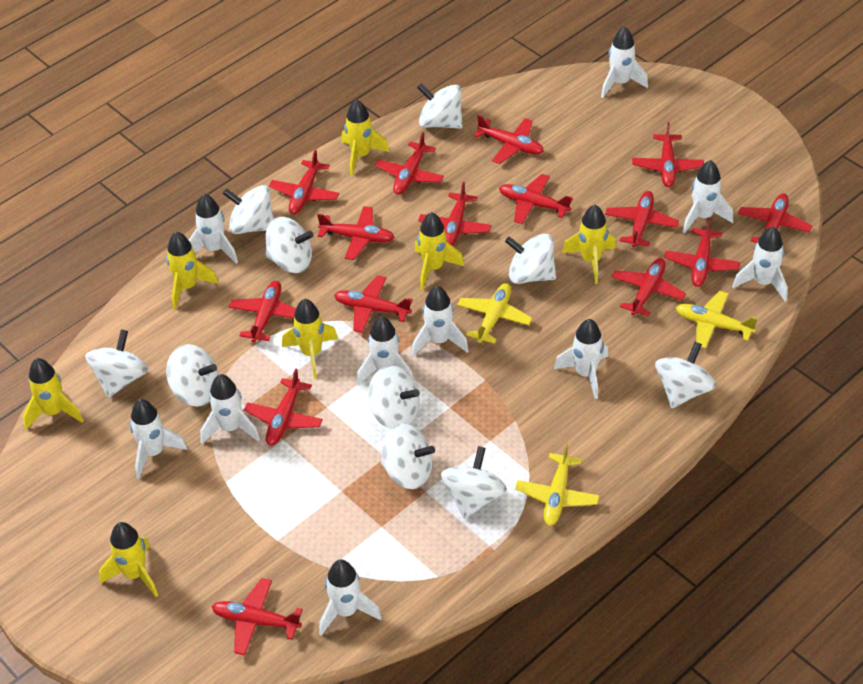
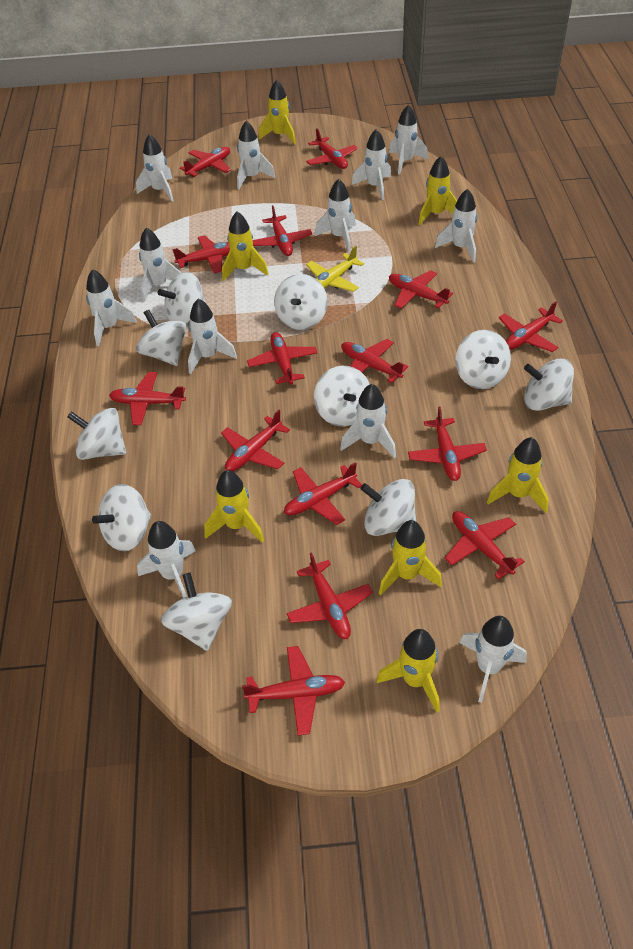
white rocket: 10 -> 12
yellow plane: 3 -> 1

